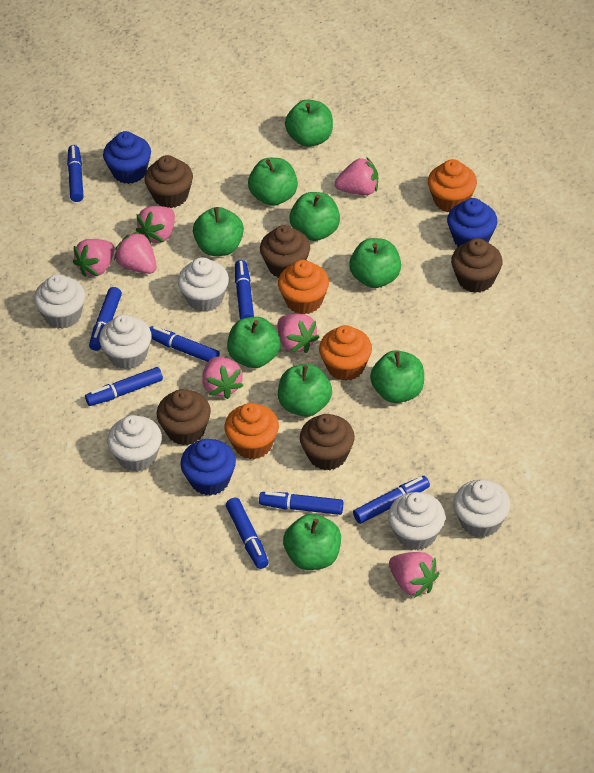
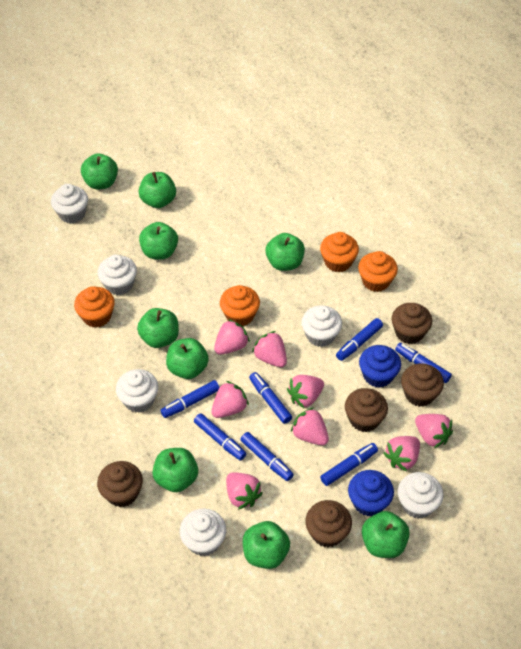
blue cupcake: 3 -> 2
blue marker: 8 -> 7
pink strawberry: 7 -> 8

